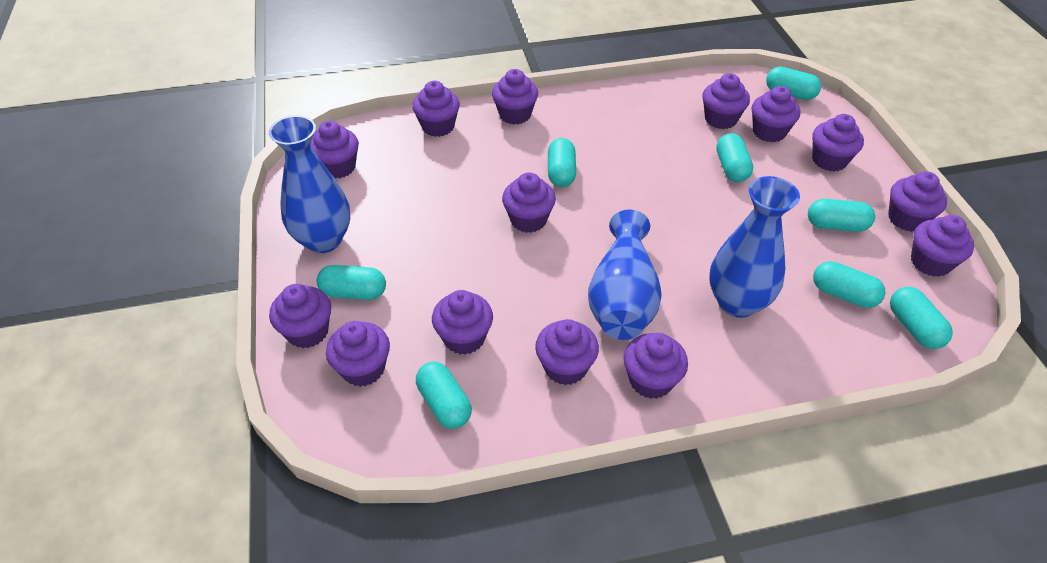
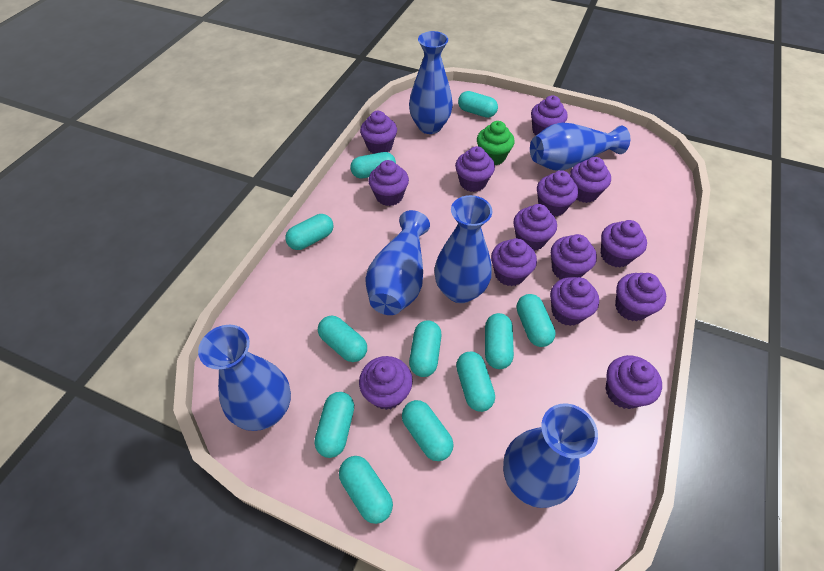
blue vase: 3 -> 6
green cupcake: 0 -> 1
turquoise capsule: 8 -> 11

